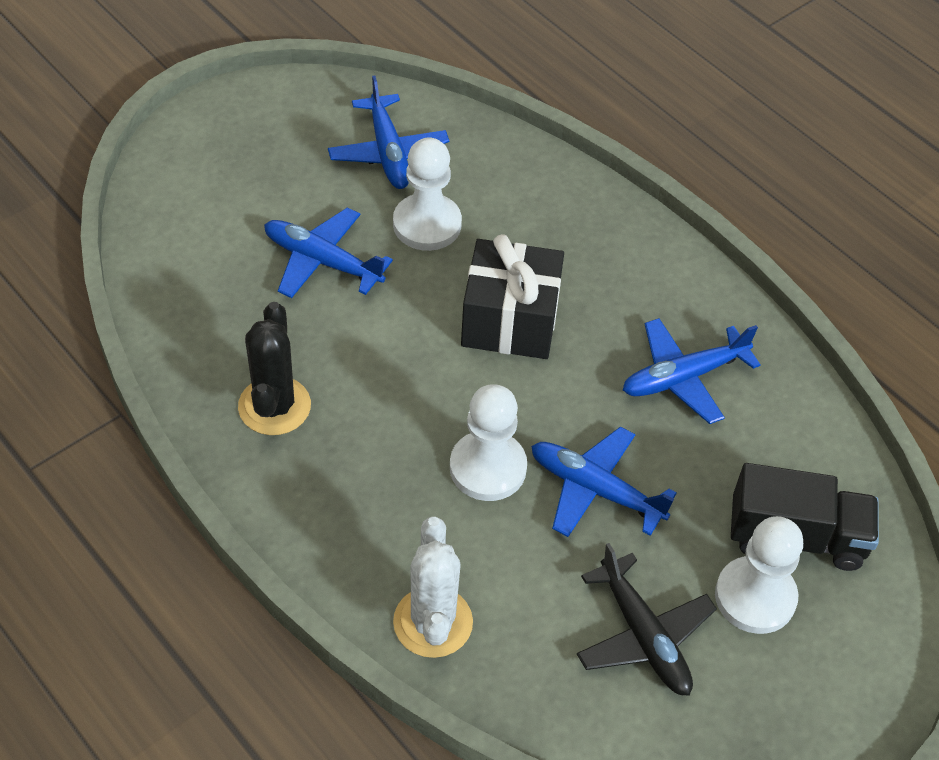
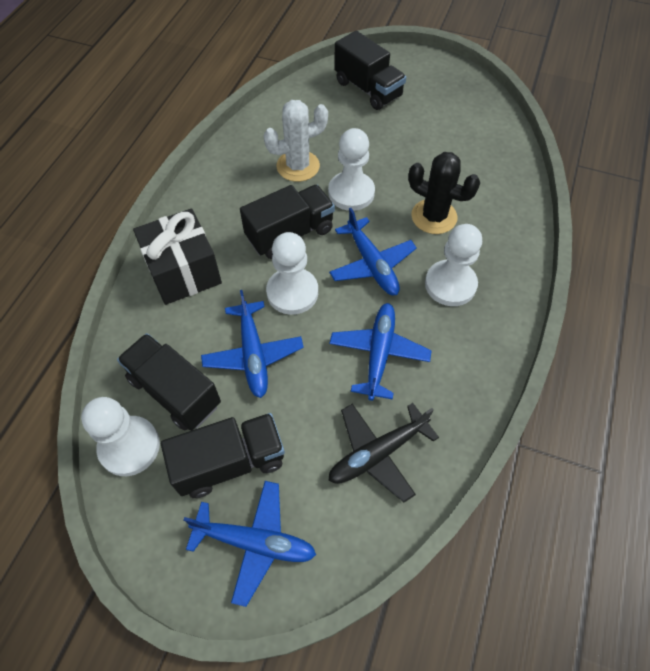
black truck: 1 -> 4
white pawn: 3 -> 4

